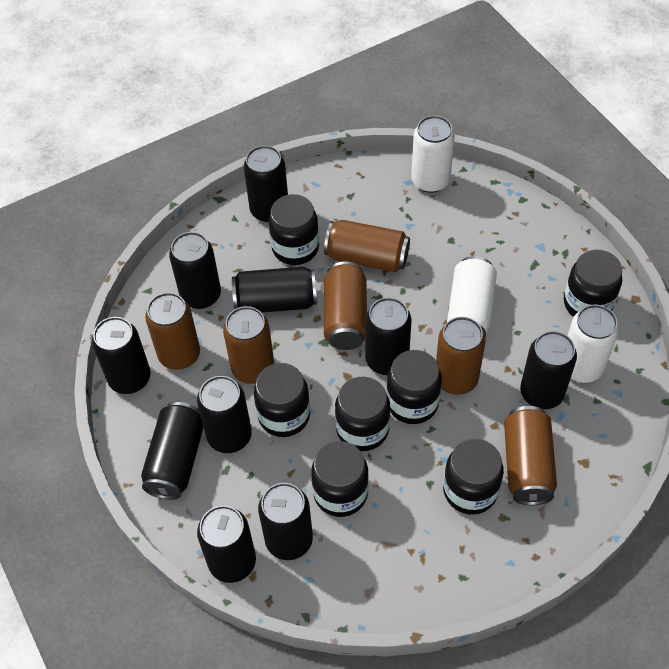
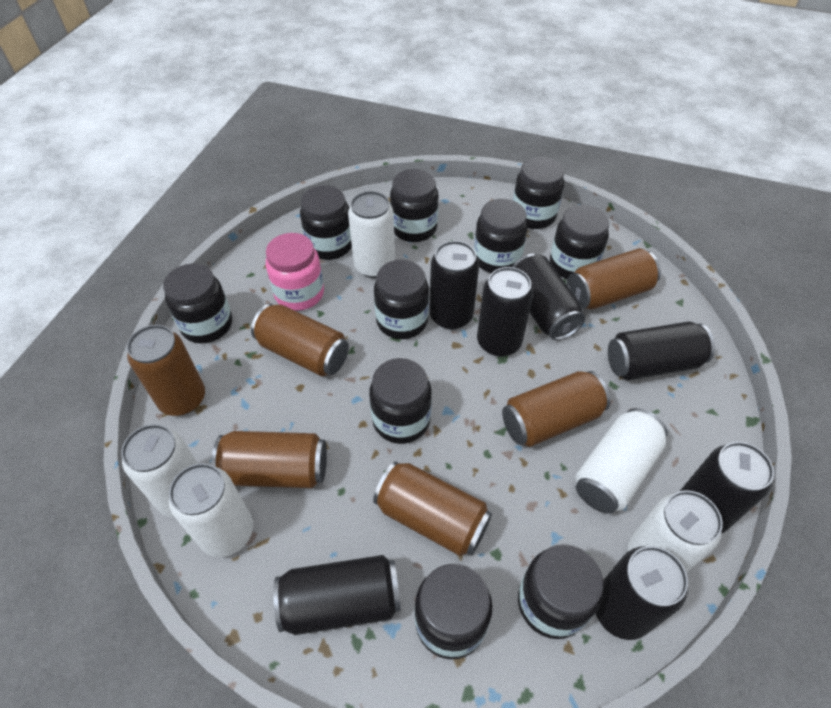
black can: 10 -> 7
black jar: 7 -> 10
pink jar: 0 -> 1
white can: 3 -> 5

